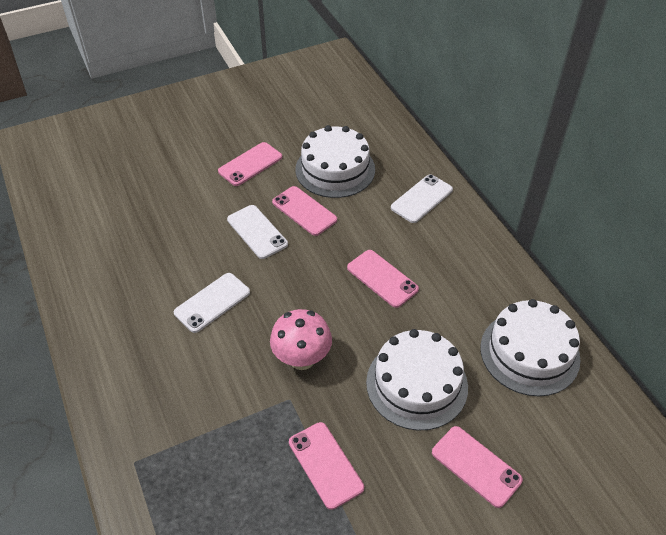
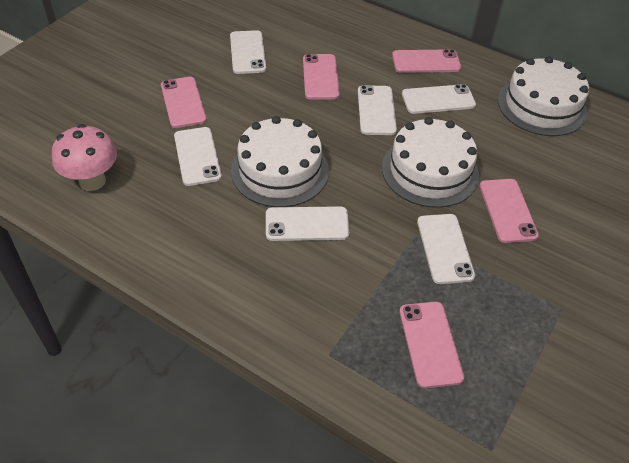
white phone: 3 -> 6

